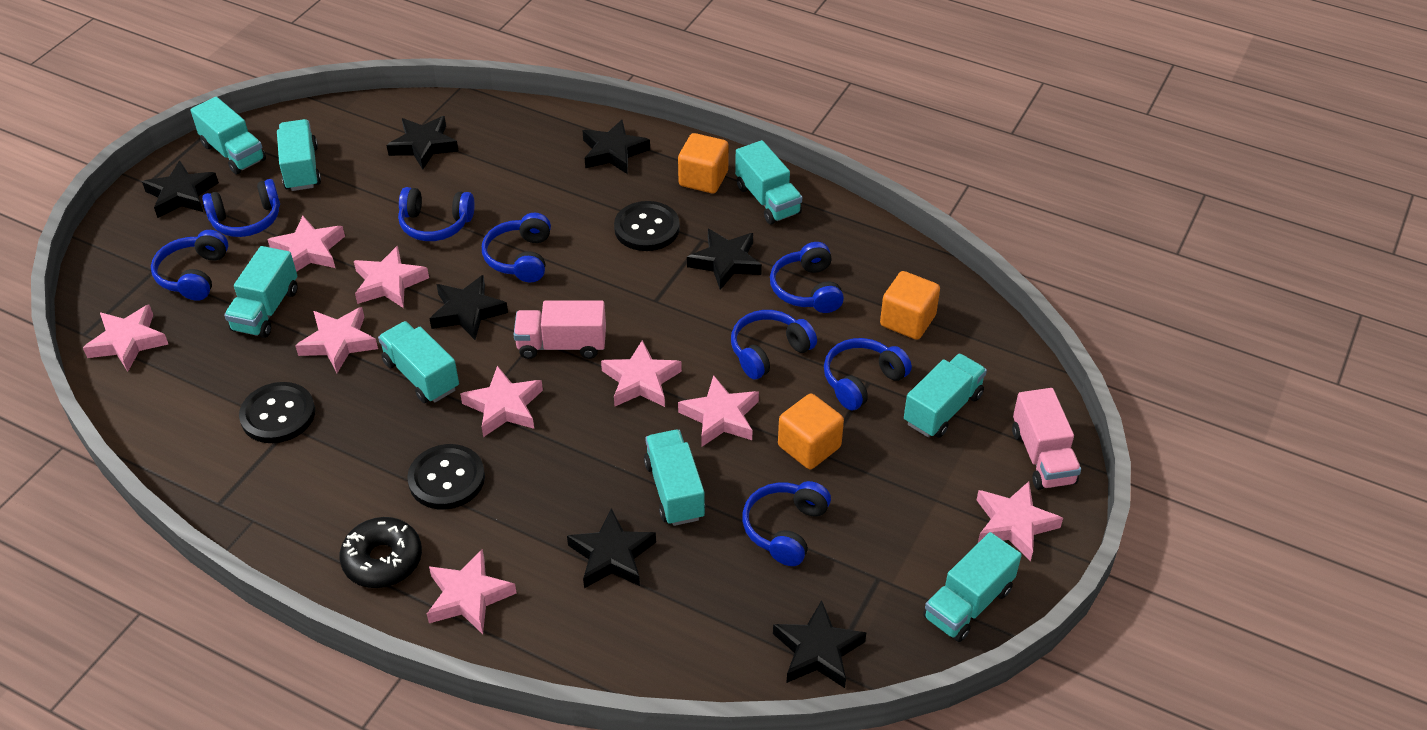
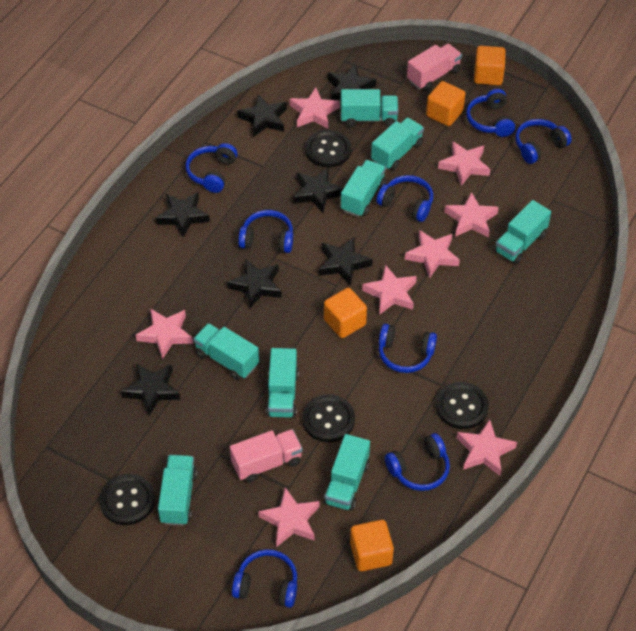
black button: 3 -> 4
black donut: 1 -> 0
orange cube: 3 -> 4
pink star: 9 -> 8

